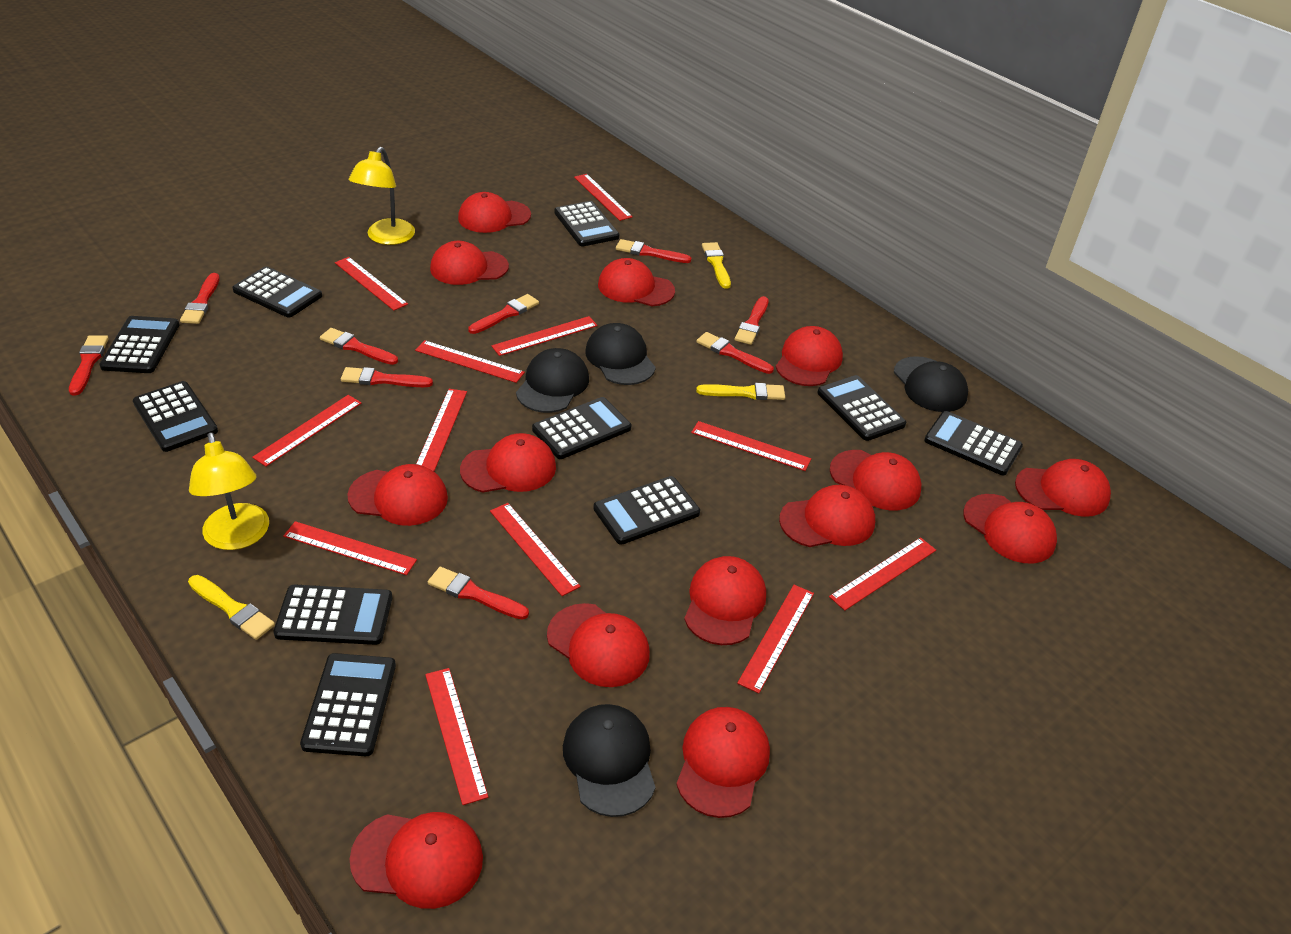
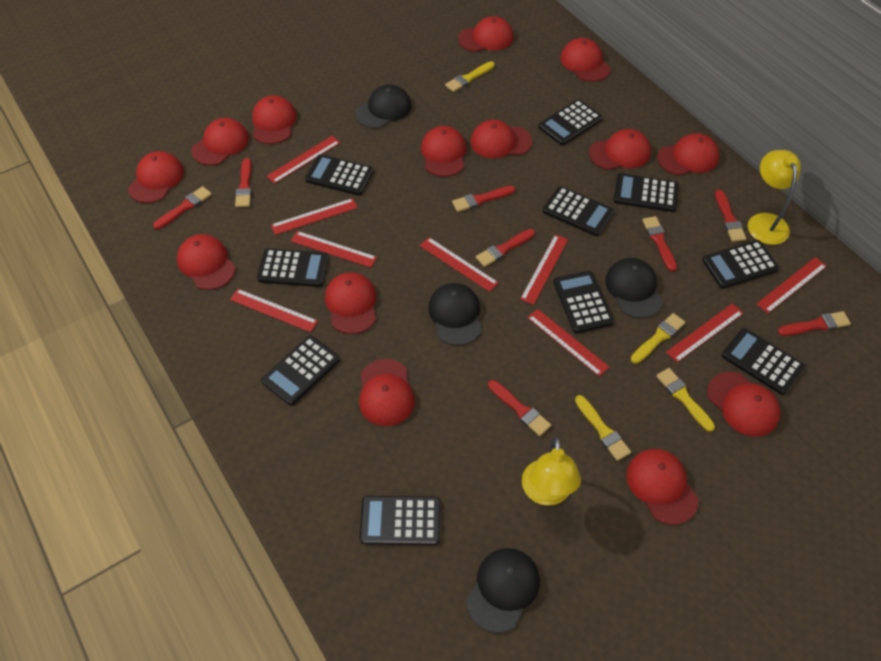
red brush: 9 -> 8
red ruler: 12 -> 9
yellow brush: 3 -> 4

